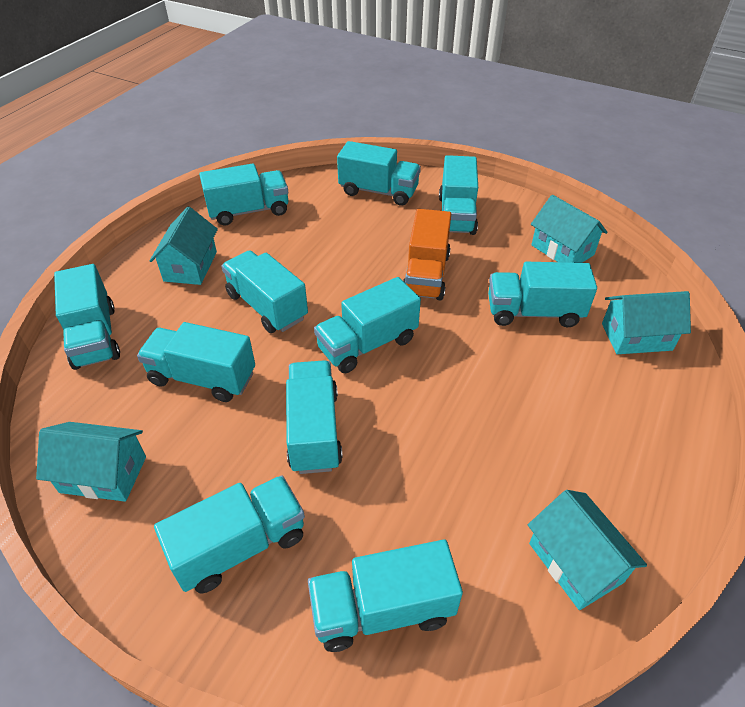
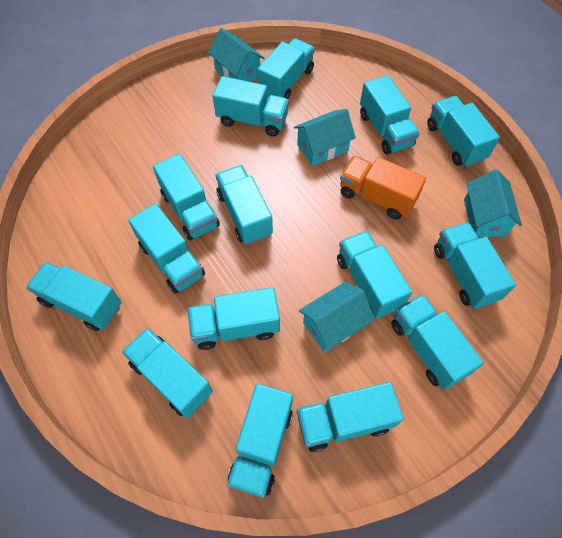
turquoise house: 5 -> 4
turquoise truck: 11 -> 15

